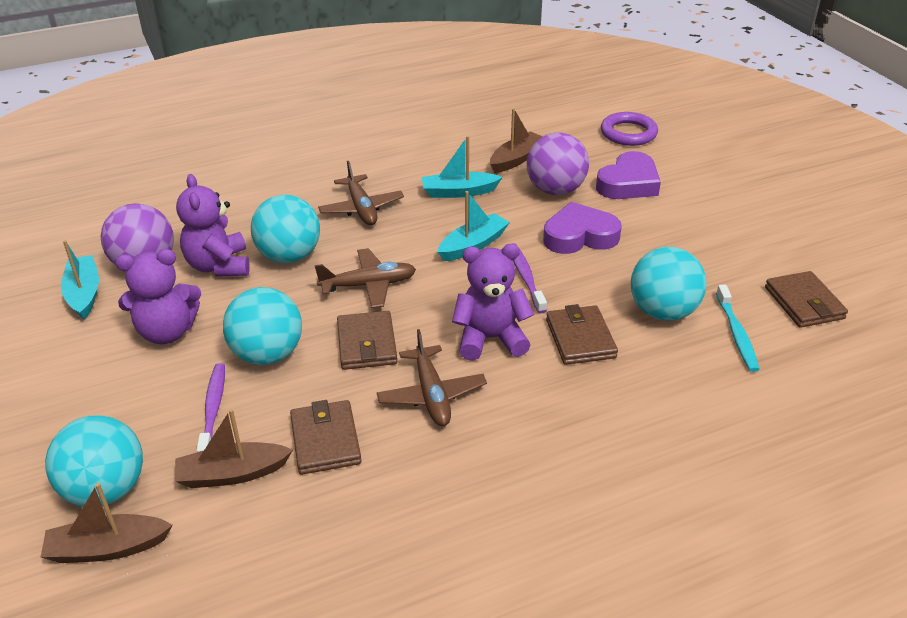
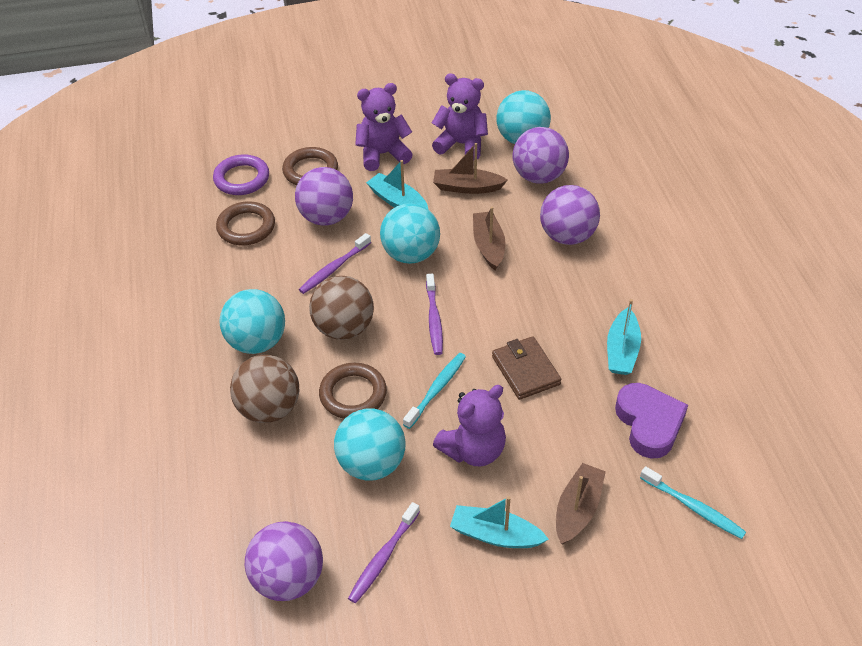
brown ball: 0 -> 2
brown plane: 3 -> 0
brown ring: 0 -> 3
brown wallet: 4 -> 1
purple ball: 2 -> 4
purple heart: 2 -> 1
purple toothbrush: 2 -> 3
turquoise toothbrush: 1 -> 2

